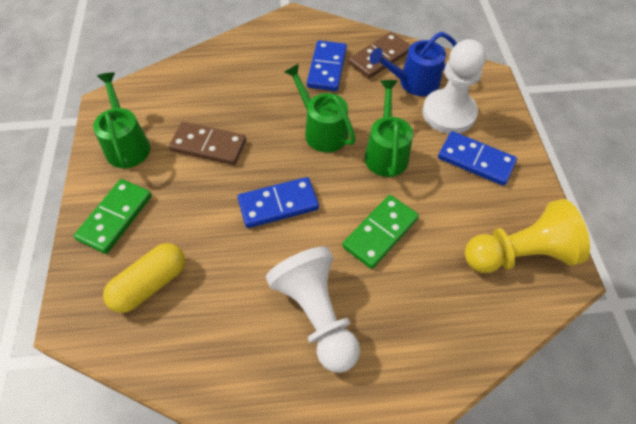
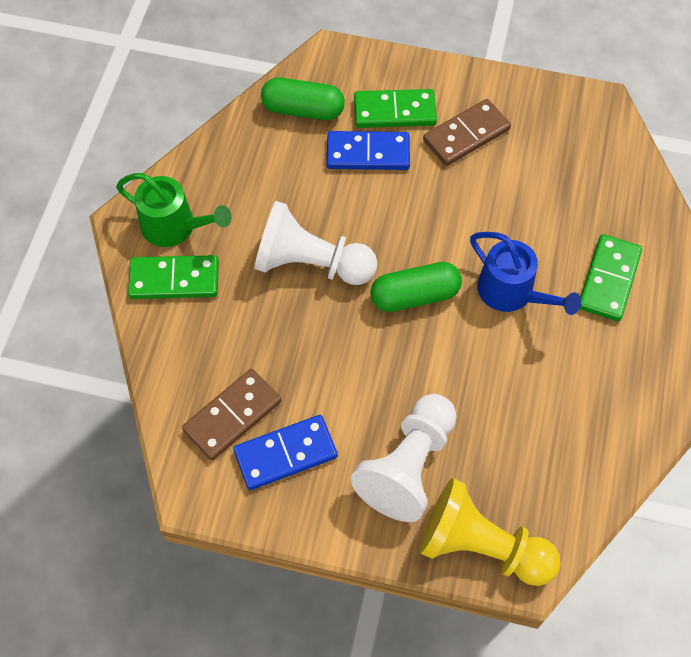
blue domino: 3 -> 2
green capsule: 0 -> 2
green domino: 2 -> 3
green watering can: 3 -> 1
yellow capsule: 1 -> 0

